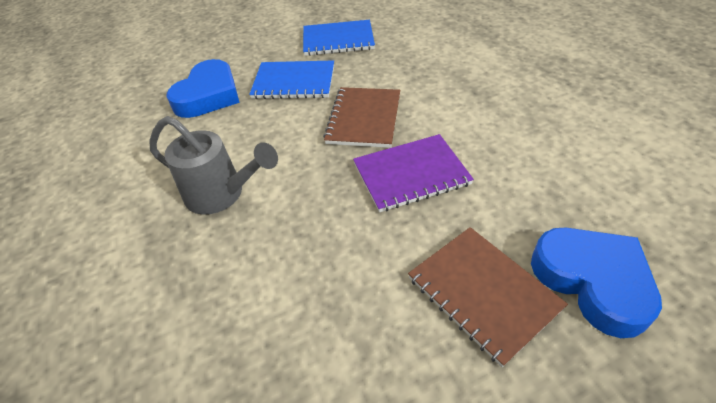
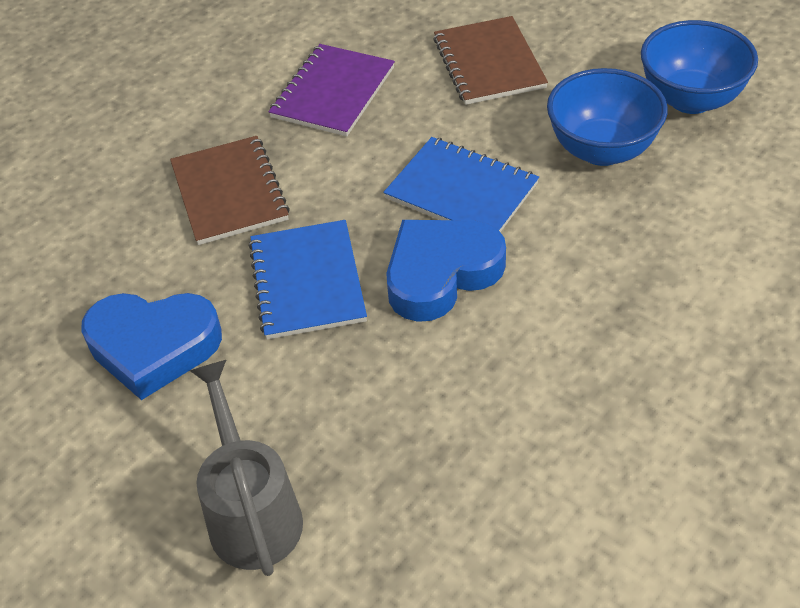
blue bowl: 0 -> 2

